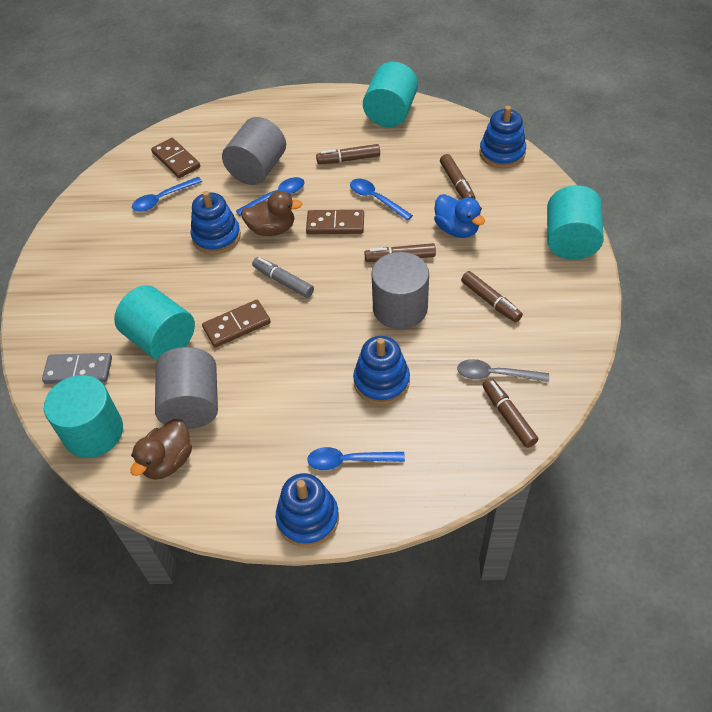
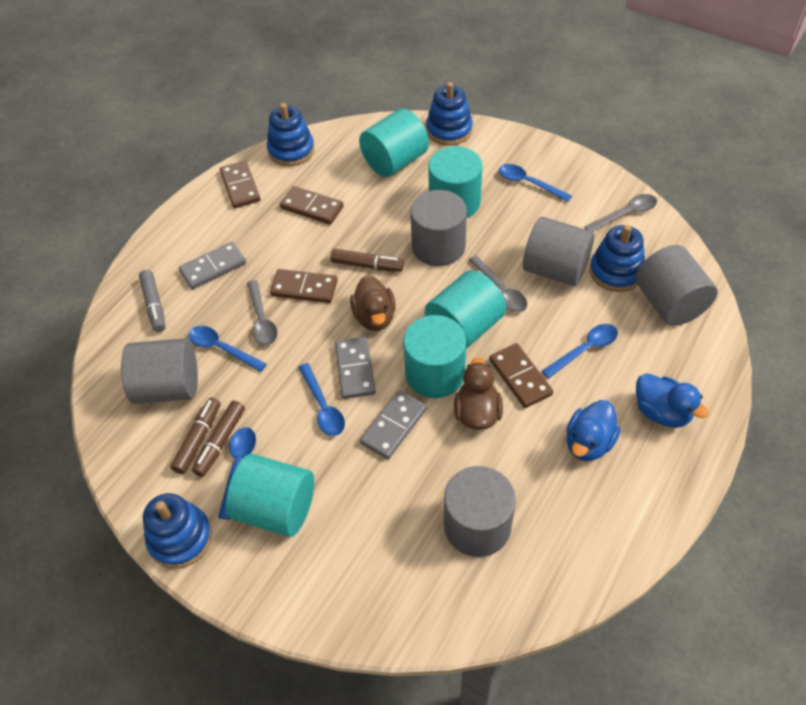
blue duck: 1 -> 2
blue spoon: 4 -> 5
brown domino: 3 -> 4
brown marker: 5 -> 3
grey cylinder: 3 -> 5
grey domino: 1 -> 3
grey spoon: 1 -> 3
turquoise cylinder: 4 -> 5

